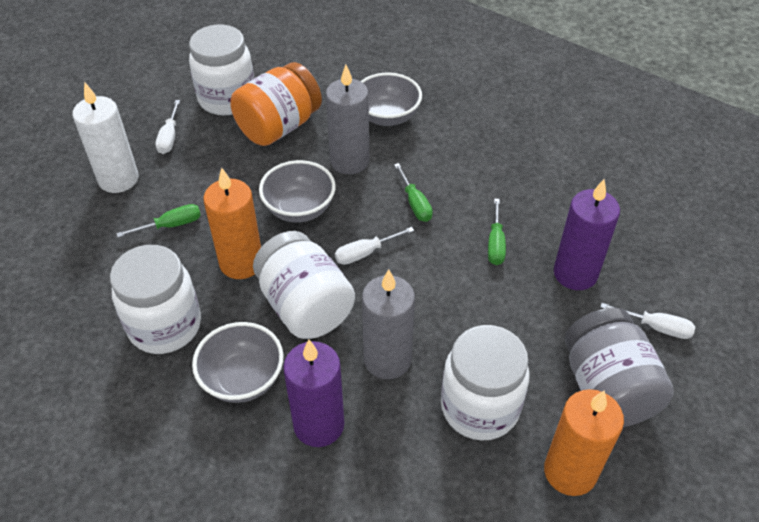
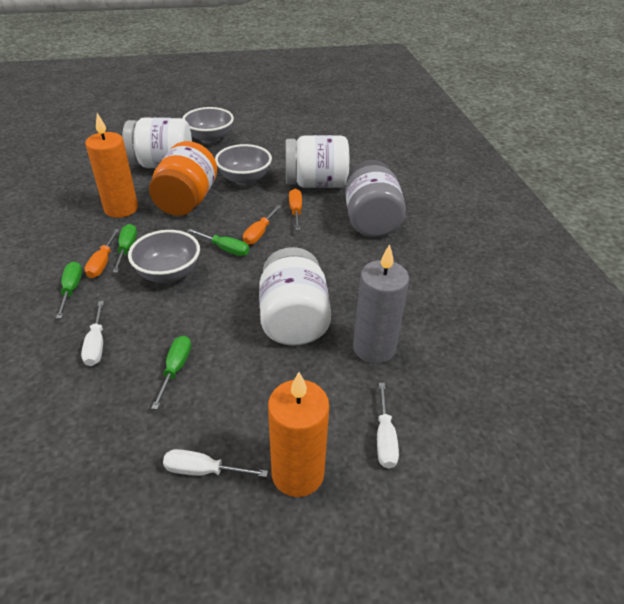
green screwdriver: 3 -> 4
grey candle: 2 -> 1
orange screwdriver: 0 -> 3
purple candle: 2 -> 0
white candle: 1 -> 0
white jar: 4 -> 3

